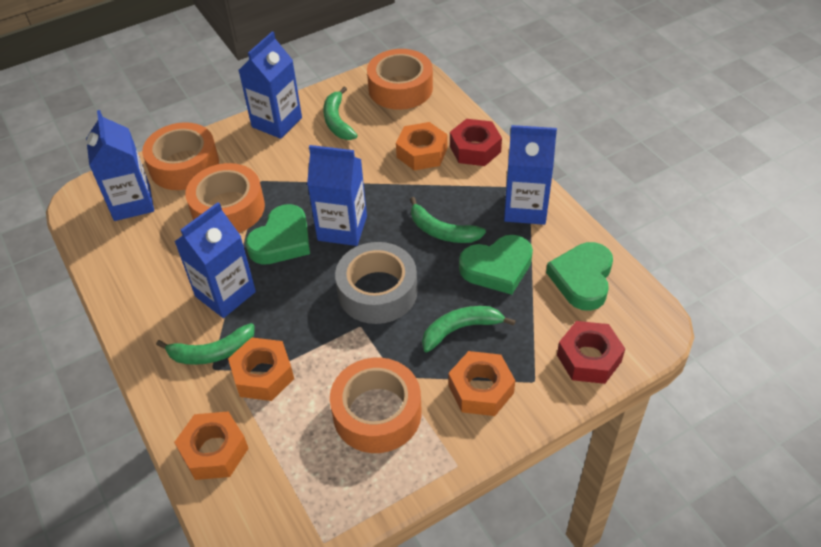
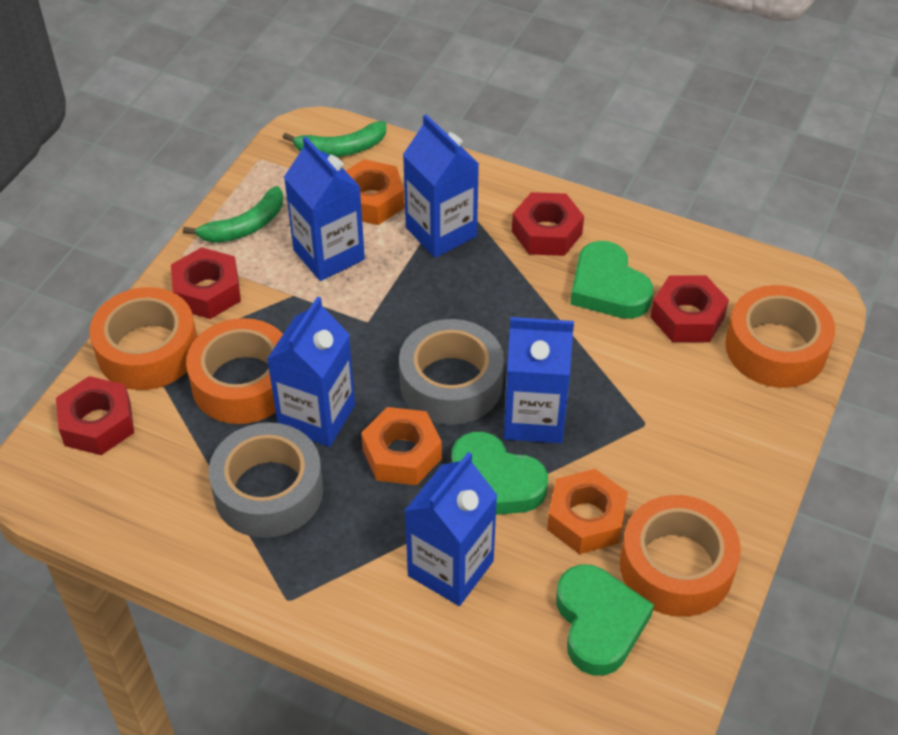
green banana: 4 -> 2
grey tape: 1 -> 2
orange nut: 4 -> 3
red nut: 2 -> 4

